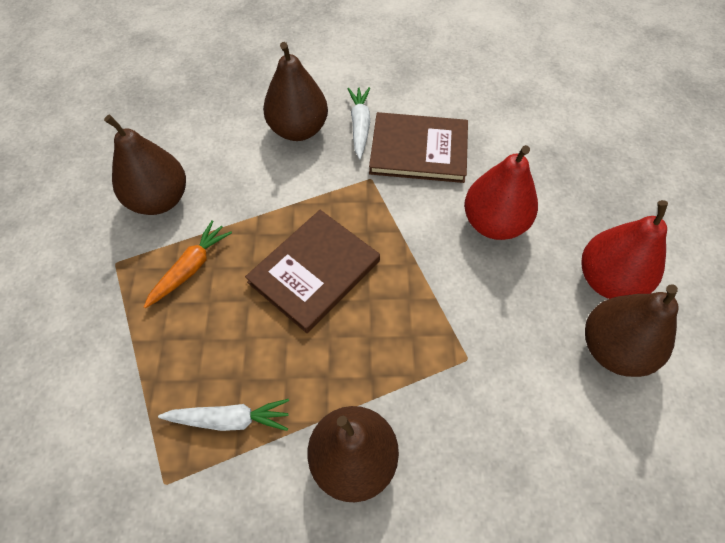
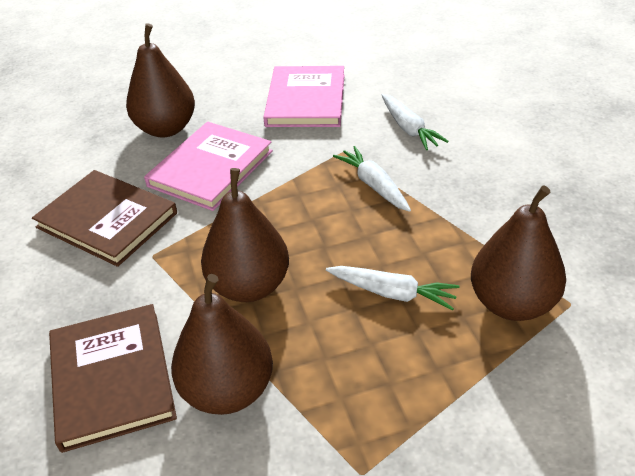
orange carrot: 1 -> 0
pink book: 0 -> 2
red pear: 2 -> 0
white carrot: 2 -> 3

